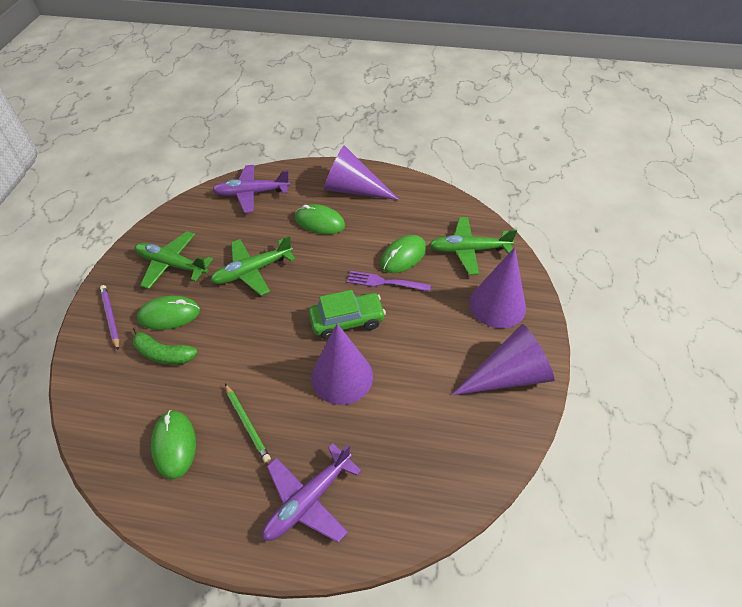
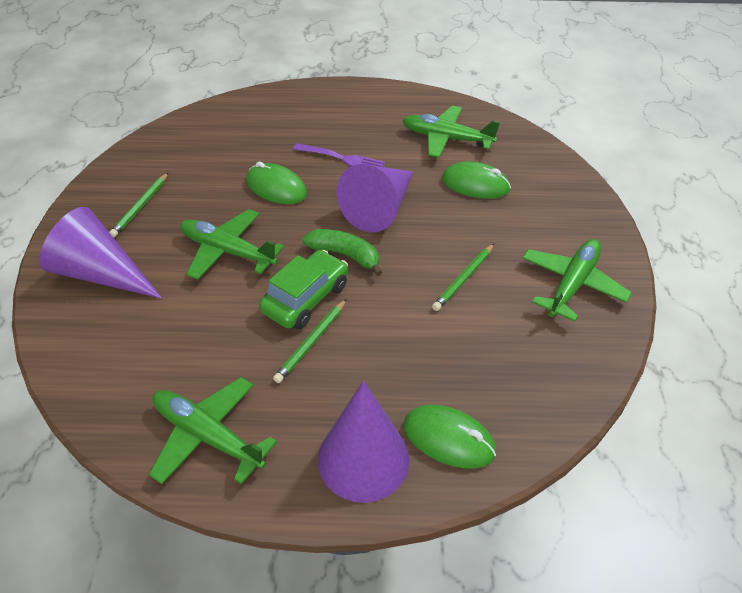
green mouse: 4 -> 3
green pencil: 1 -> 3
green plane: 3 -> 4
purple cone: 4 -> 3
purple pencil: 1 -> 0
purple plane: 2 -> 0

